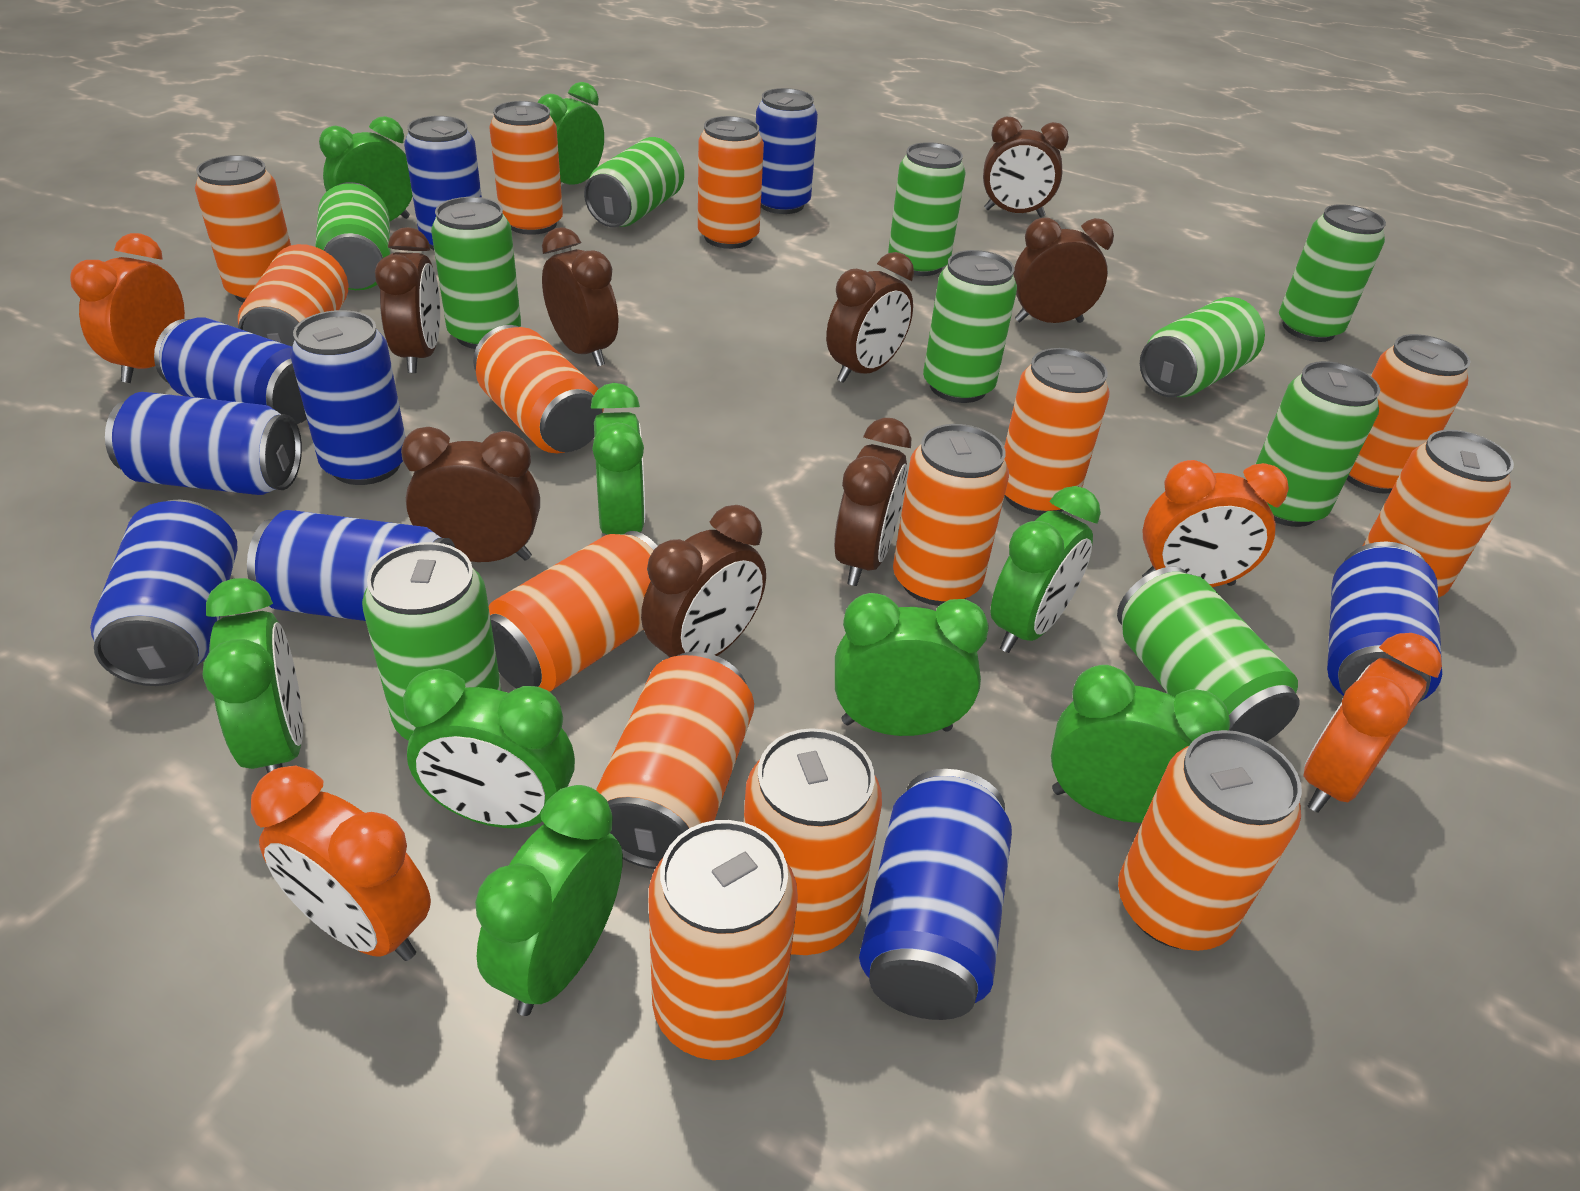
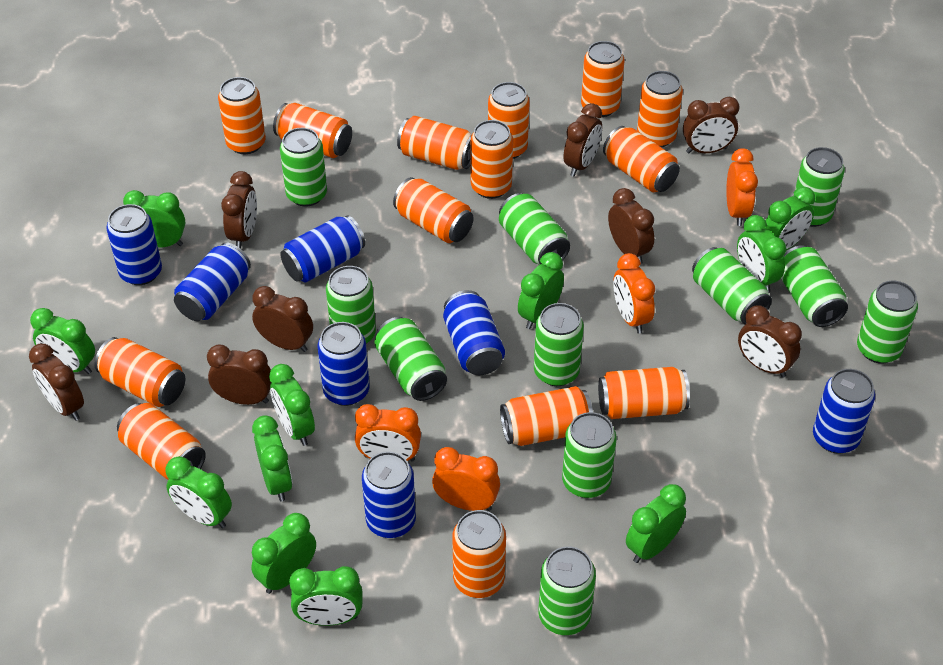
blue can: 9 -> 7
green can: 10 -> 11
green clock: 9 -> 11

